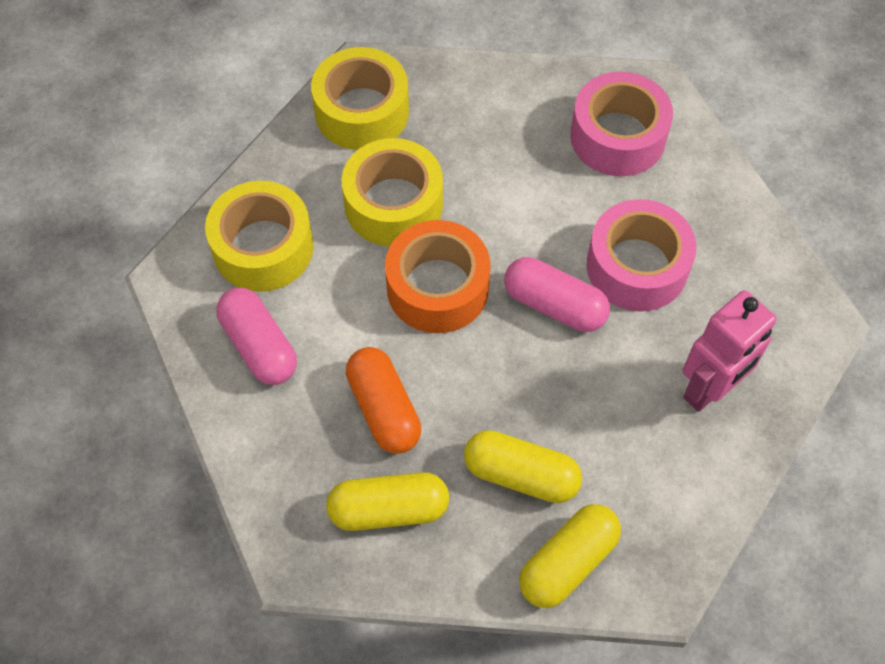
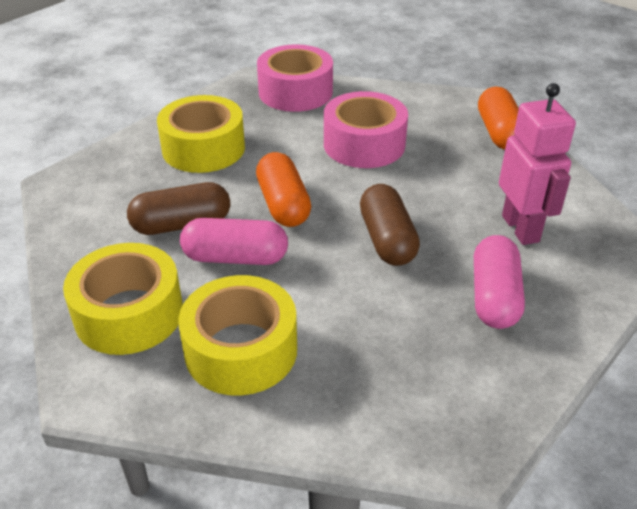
brown capsule: 0 -> 2
orange capsule: 1 -> 2
orange tape: 1 -> 0
yellow capsule: 3 -> 0

